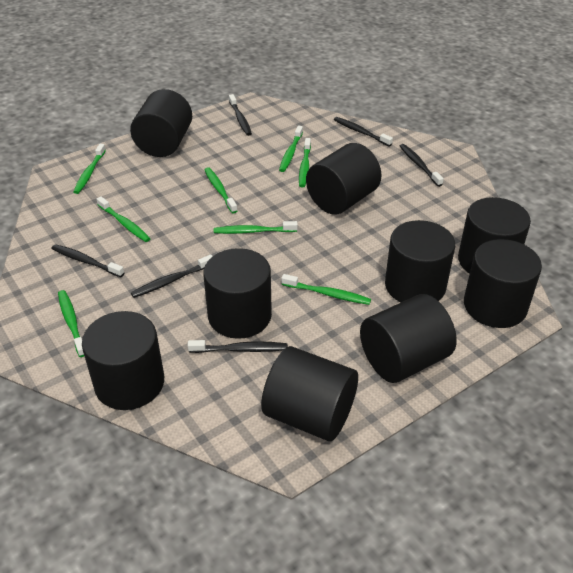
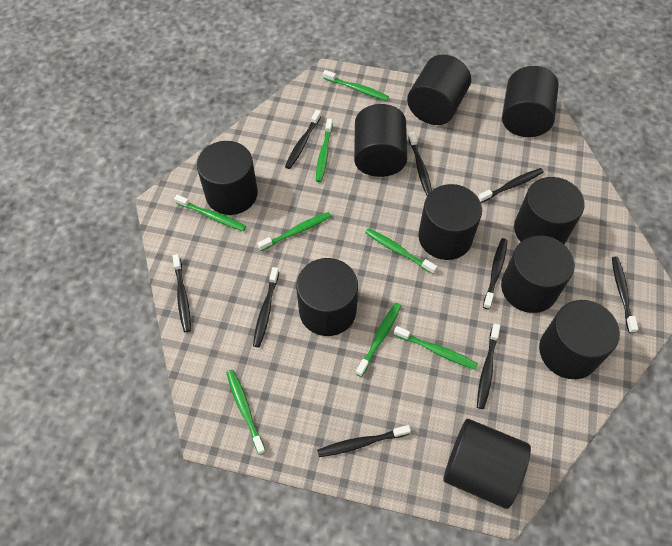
black cylinder: 9 -> 10
black toothbrush: 6 -> 9

